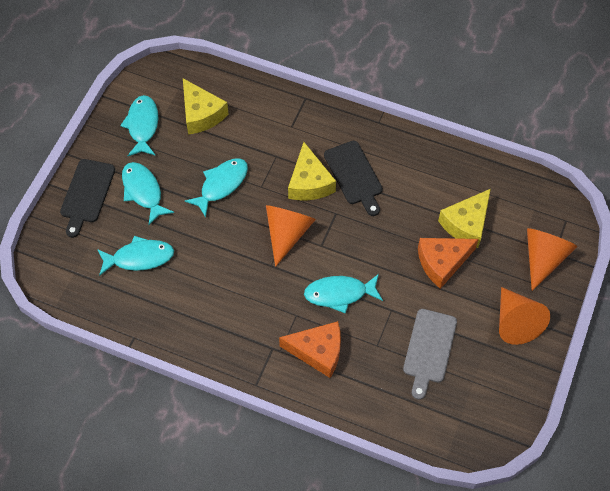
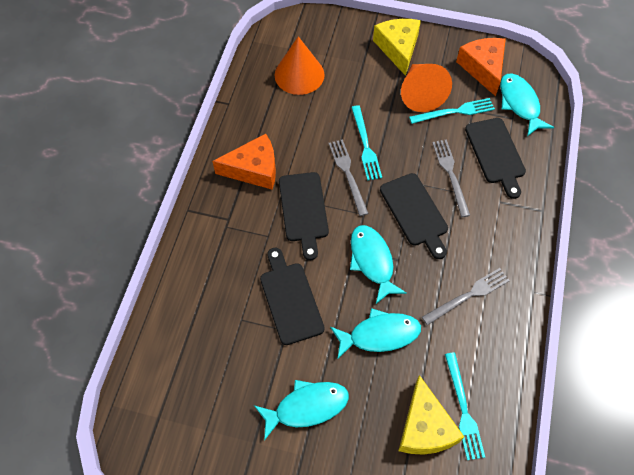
black cutting board: 2 -> 4
grey cutting board: 1 -> 0
grey fork: 0 -> 3
orange cone: 3 -> 2
turquoise fish: 5 -> 4
turquoise fork: 0 -> 3
yellow cheese: 3 -> 2

